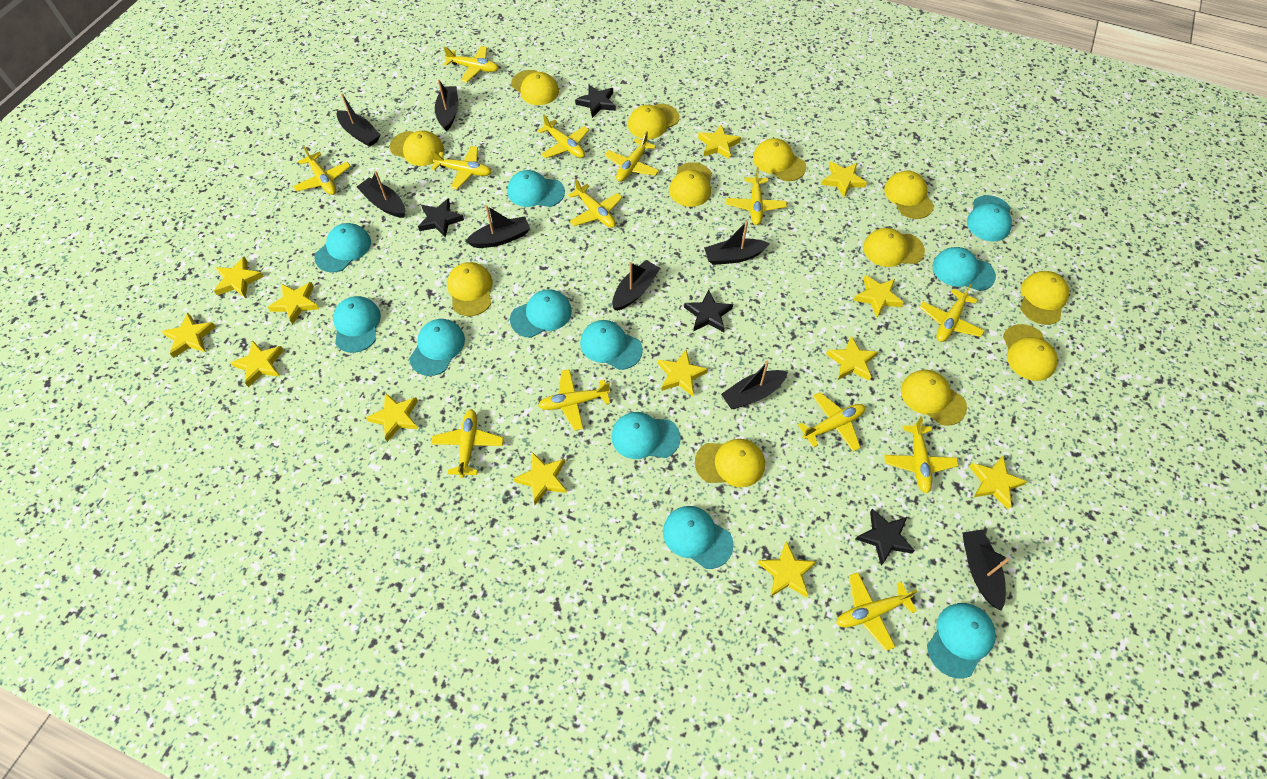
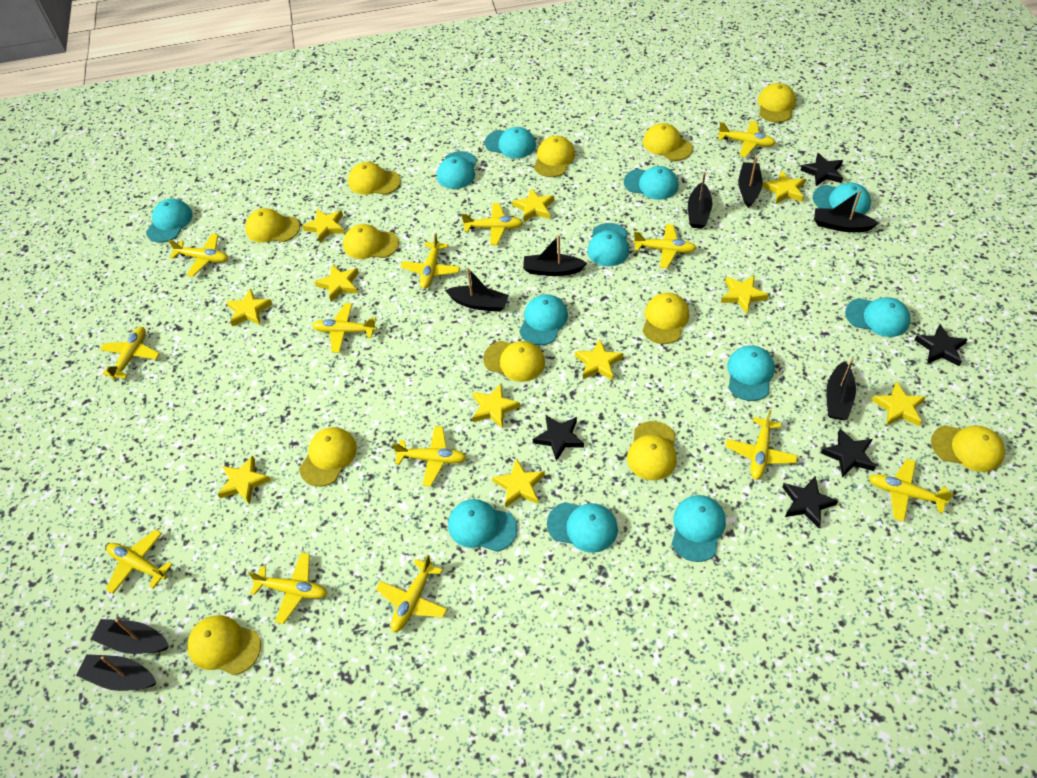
black star: 4 -> 5
turquoise cap: 11 -> 12
yellow star: 13 -> 11

